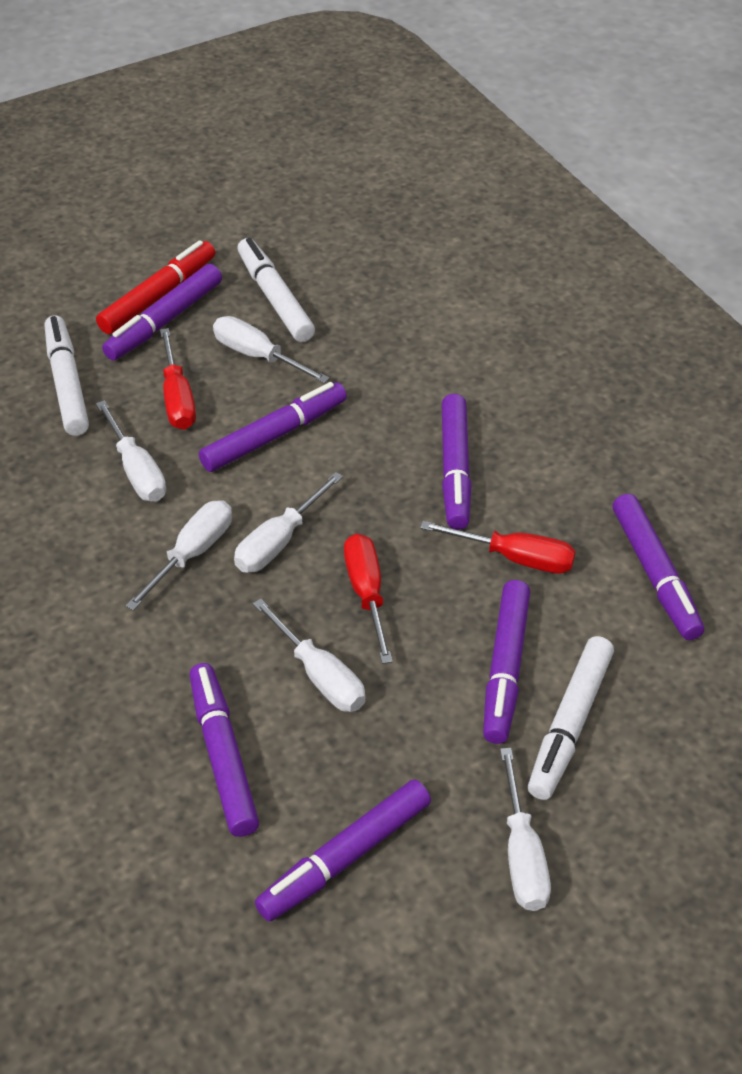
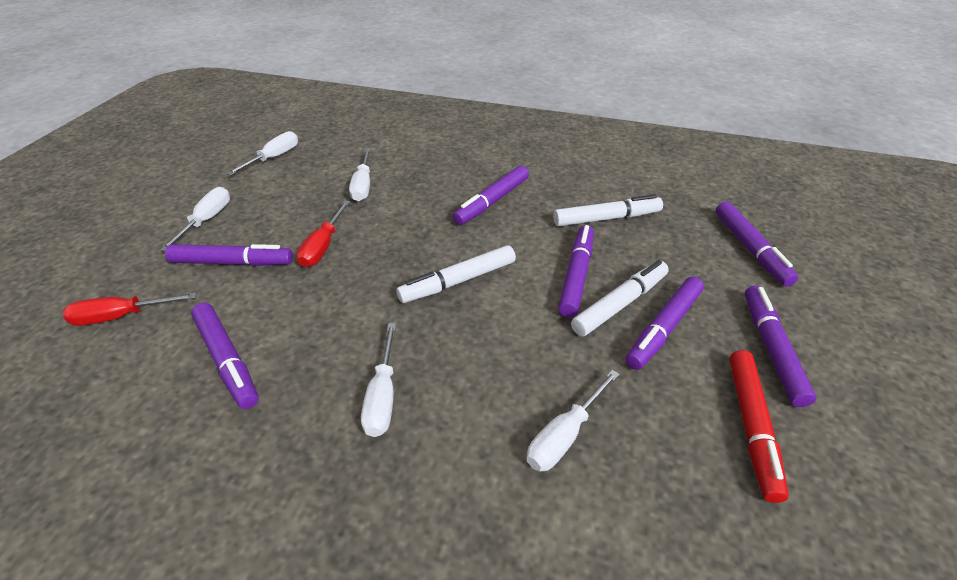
red screwdriver: 3 -> 2
white screwdriver: 6 -> 5

